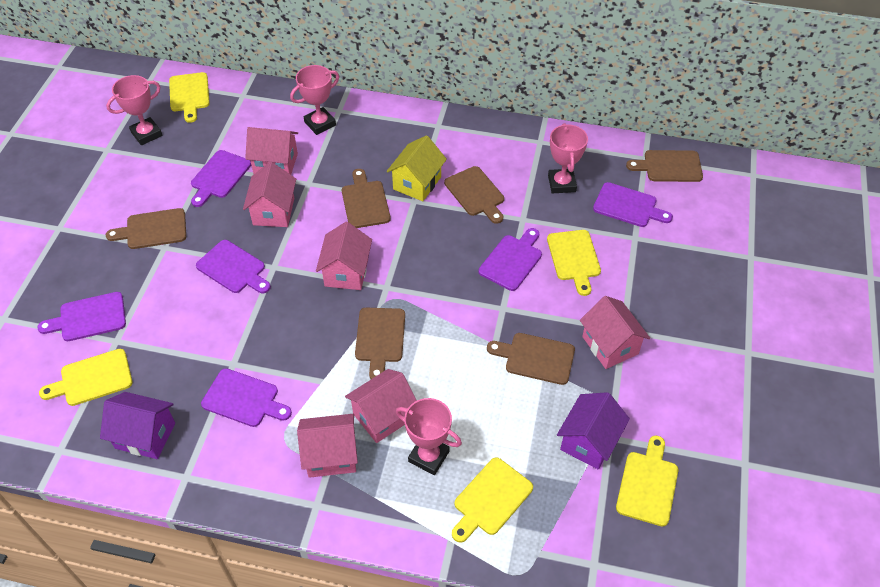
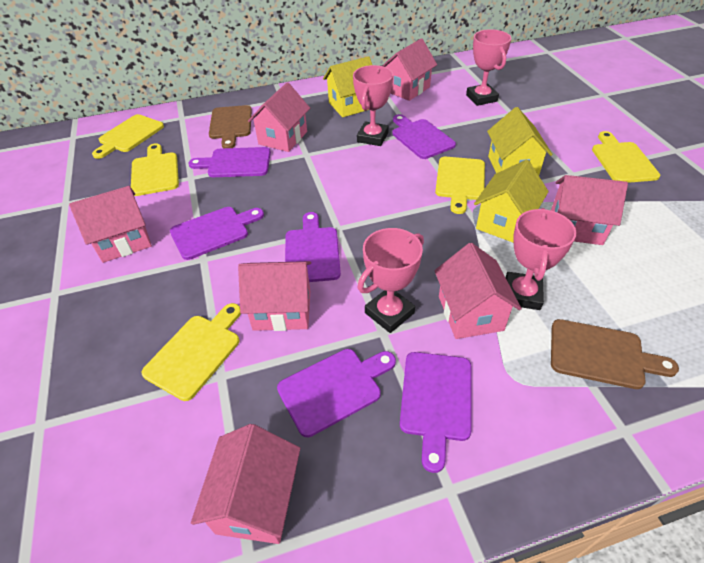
brown cutting board: 6 -> 2
pink house: 6 -> 7
purple house: 2 -> 0
yellow house: 1 -> 3

